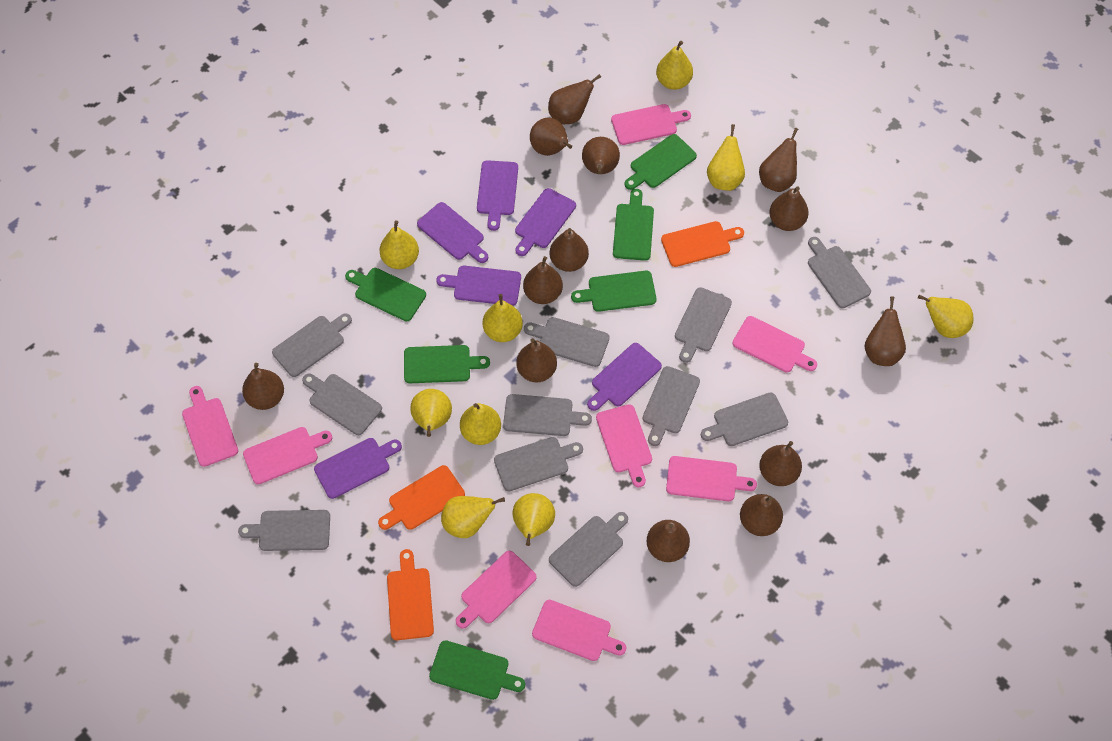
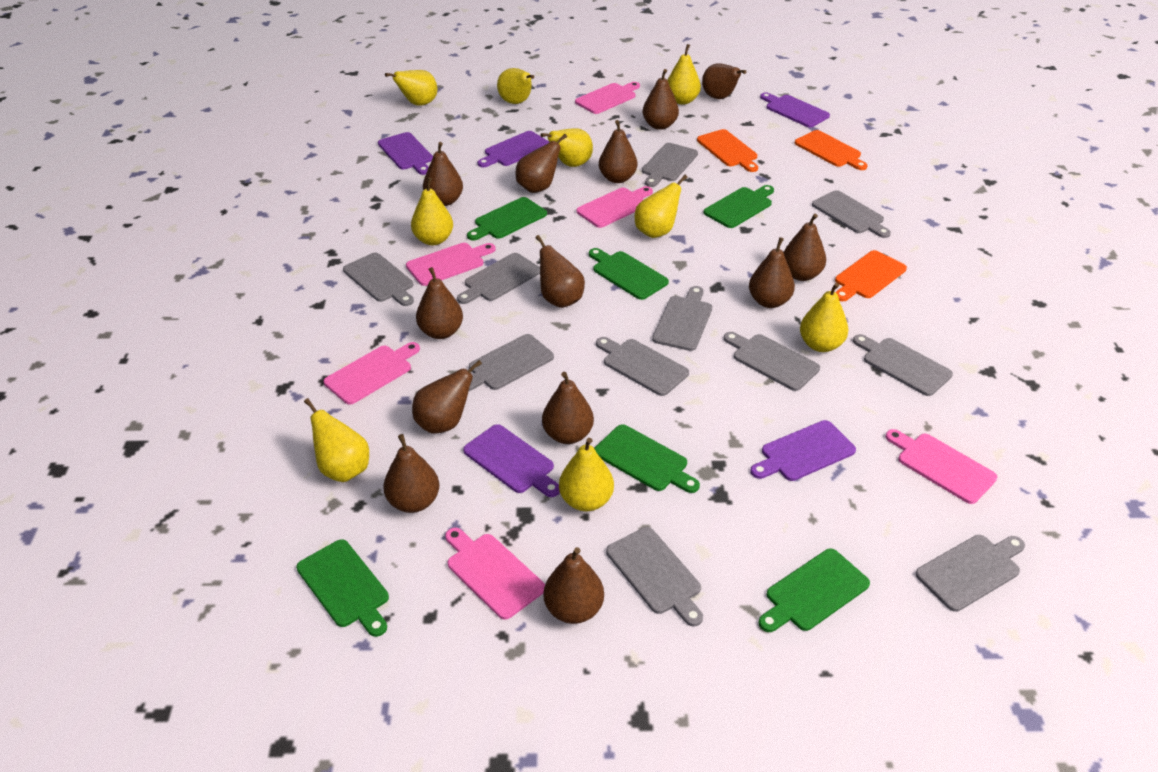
pink cutting board: 8 -> 6
purple cutting board: 6 -> 5

